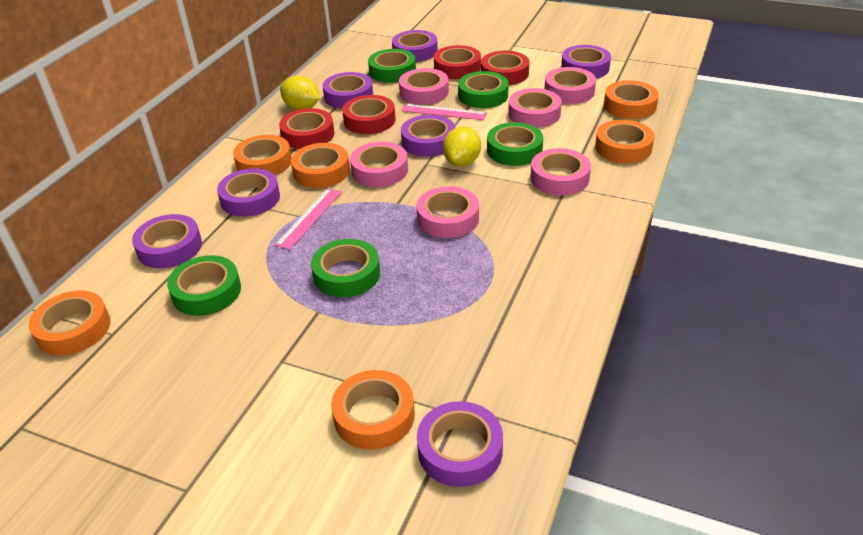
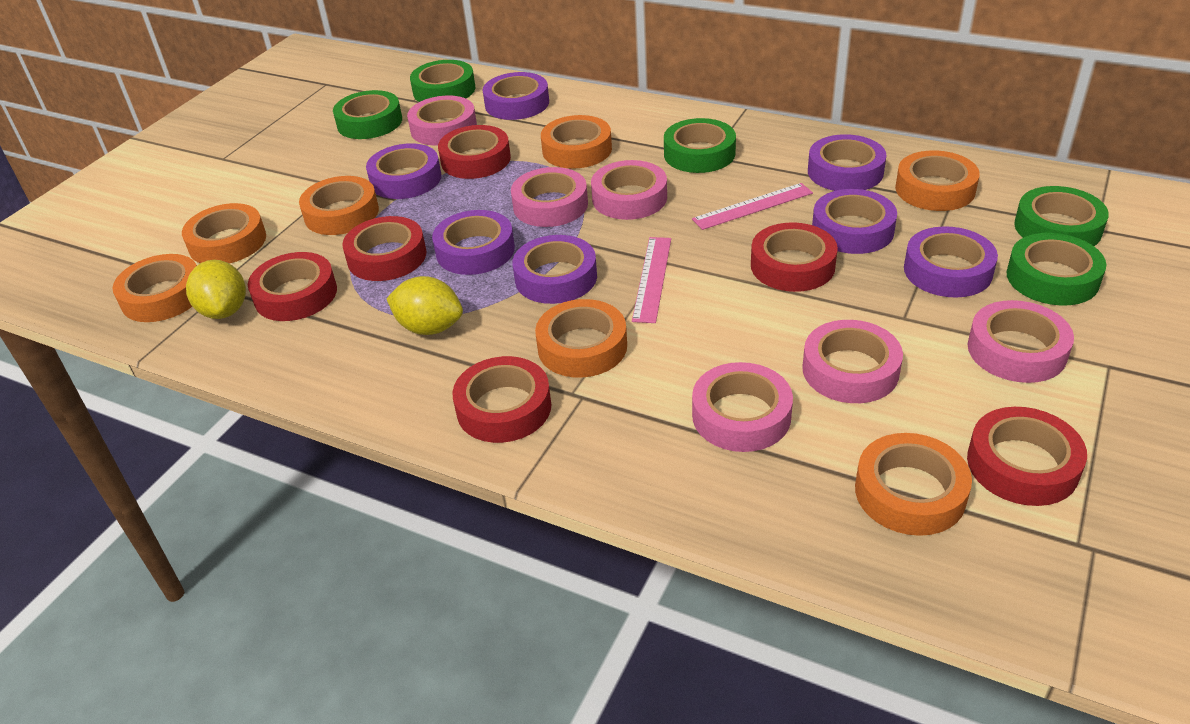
orange tape: 6 -> 7
red tape: 4 -> 6

